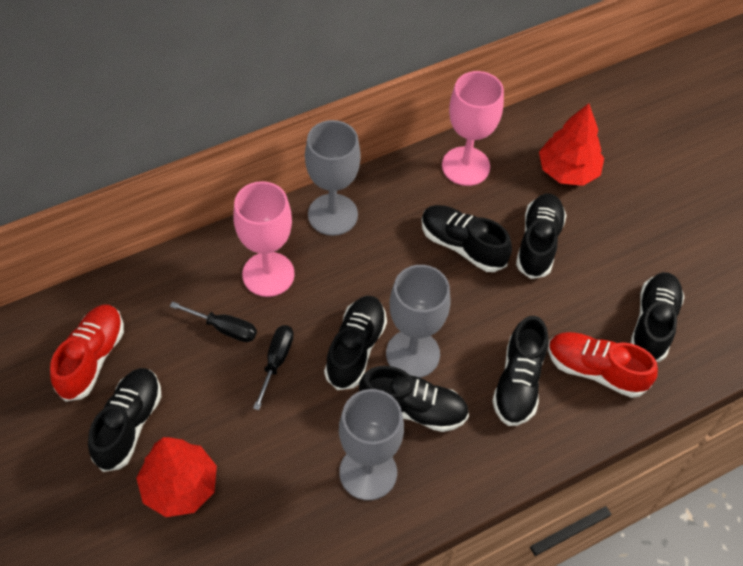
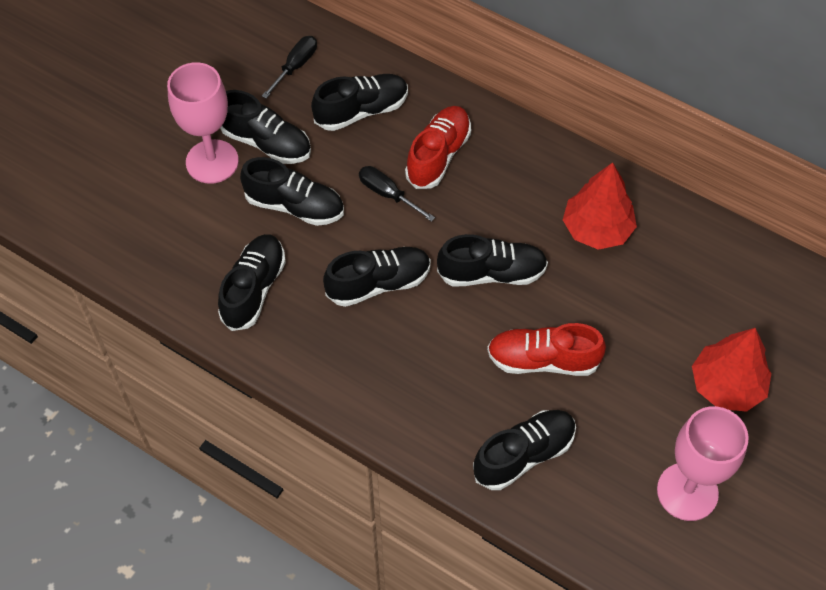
grey goblet: 3 -> 0

